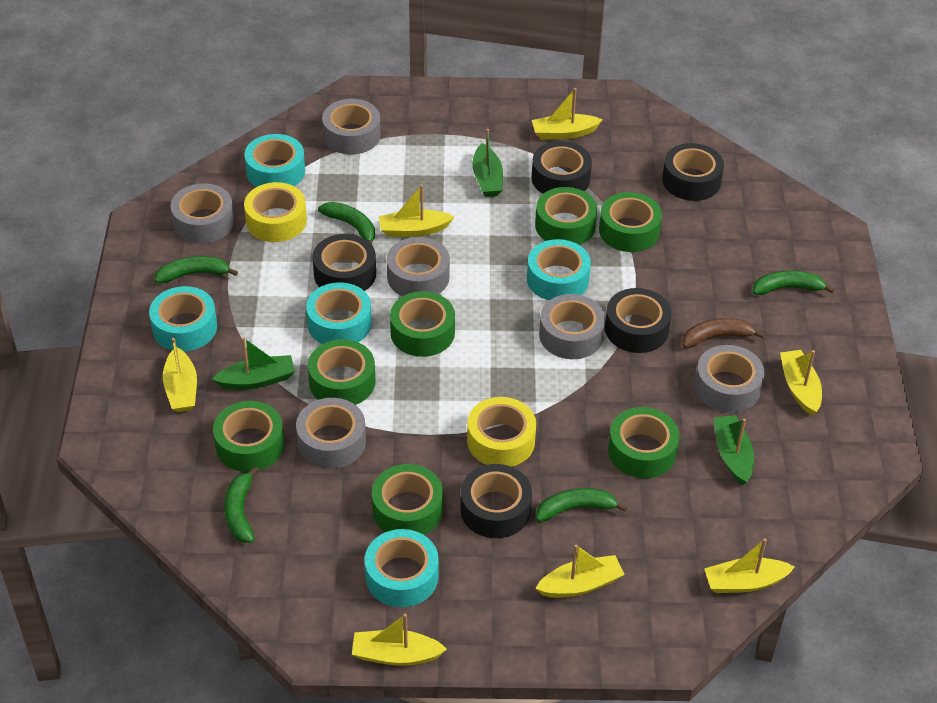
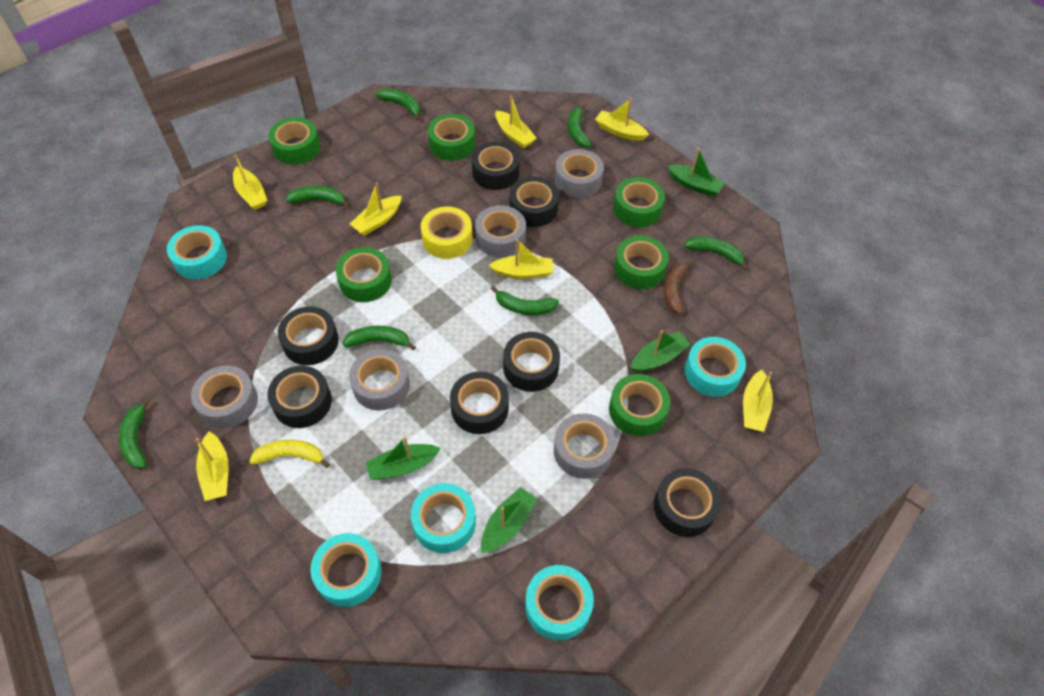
black tape: 5 -> 7
green banana: 5 -> 7
green boat: 3 -> 4
green tape: 7 -> 6
grey tape: 6 -> 5
yellow banana: 0 -> 1
yellow tape: 2 -> 1

